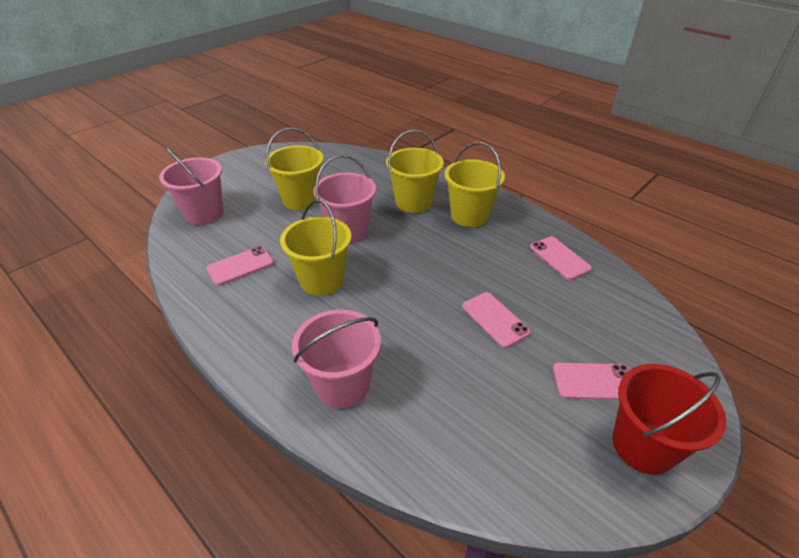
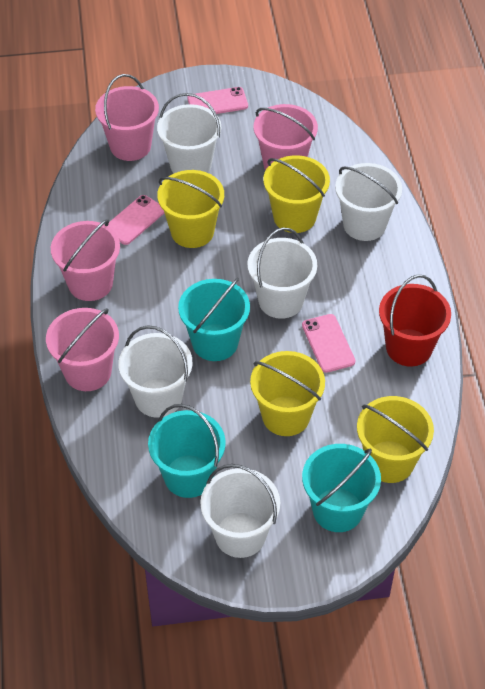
pink bucket: 3 -> 4
pink phone: 4 -> 3
turquoise bucket: 0 -> 3
white bucket: 0 -> 5

